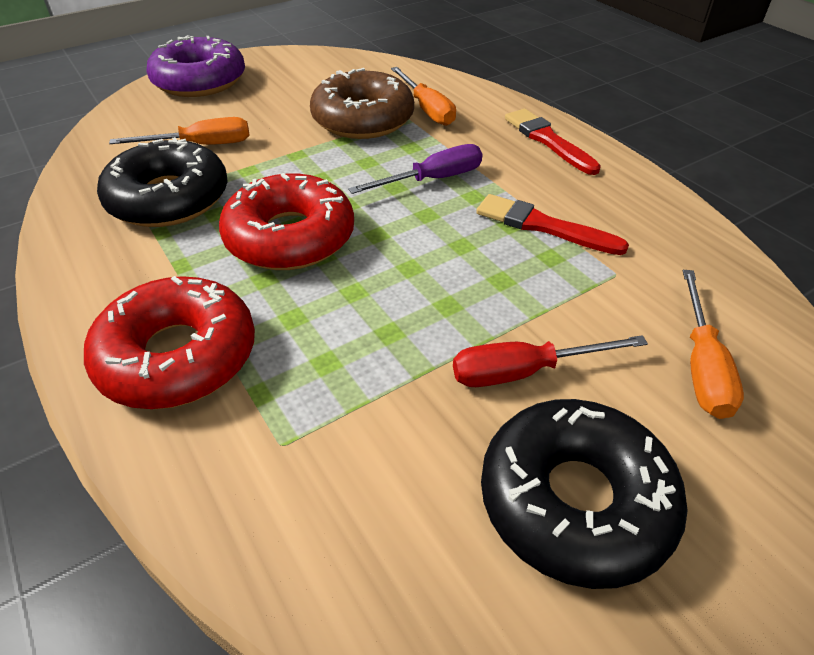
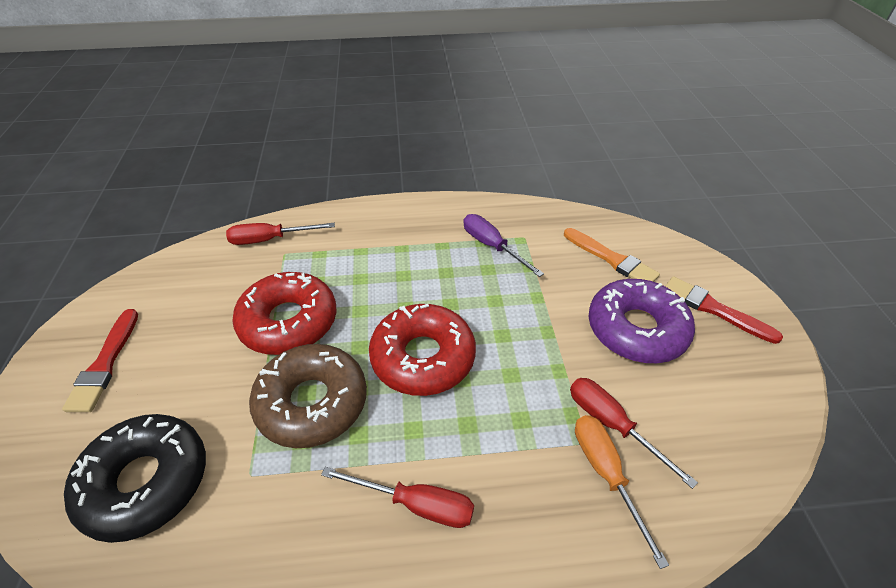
black donut: 2 -> 1
orange brush: 0 -> 1
orange screwdriver: 3 -> 1
red screwdriver: 1 -> 3

